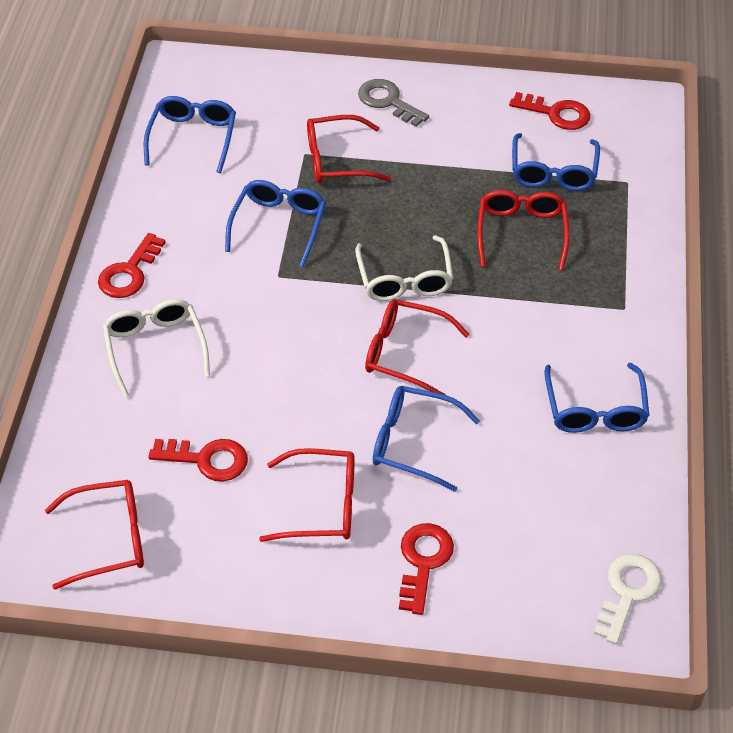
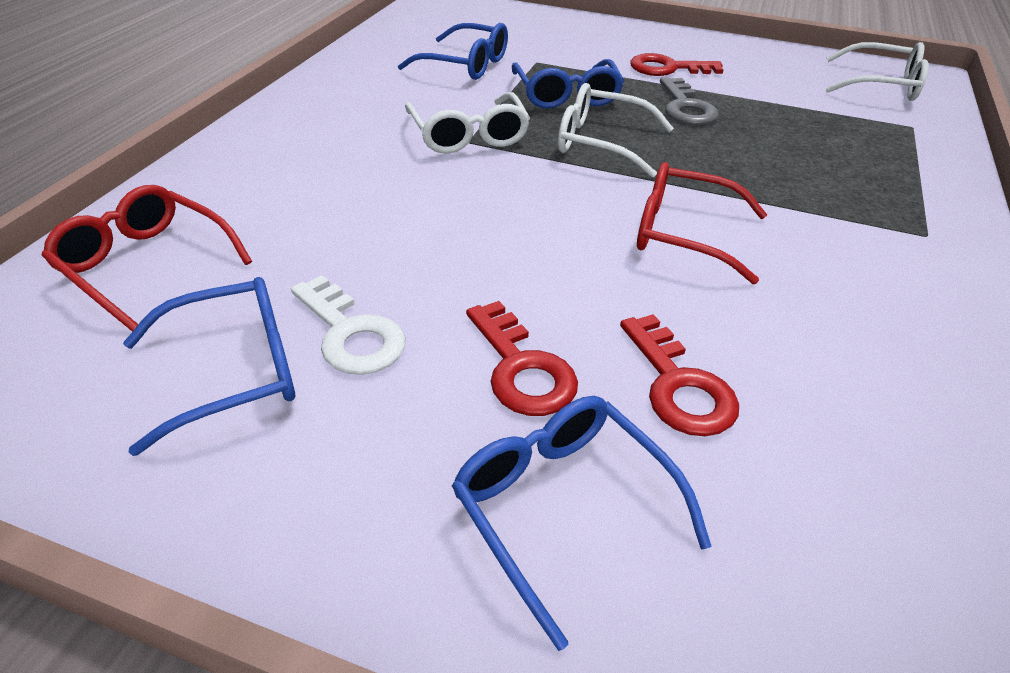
blue glasses: 5 -> 4
red glasses: 5 -> 2
red key: 4 -> 3
white glasses: 2 -> 3

